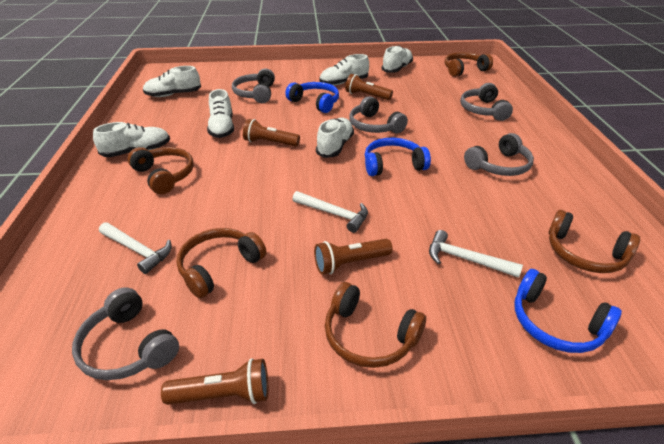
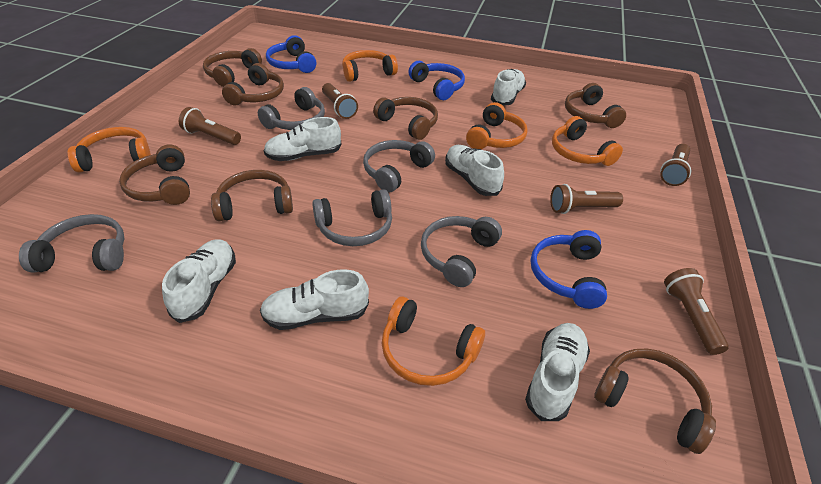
brown flashlight: 4 -> 5
brown headphones: 5 -> 7
orange headphones: 0 -> 5
white hammer: 3 -> 0

